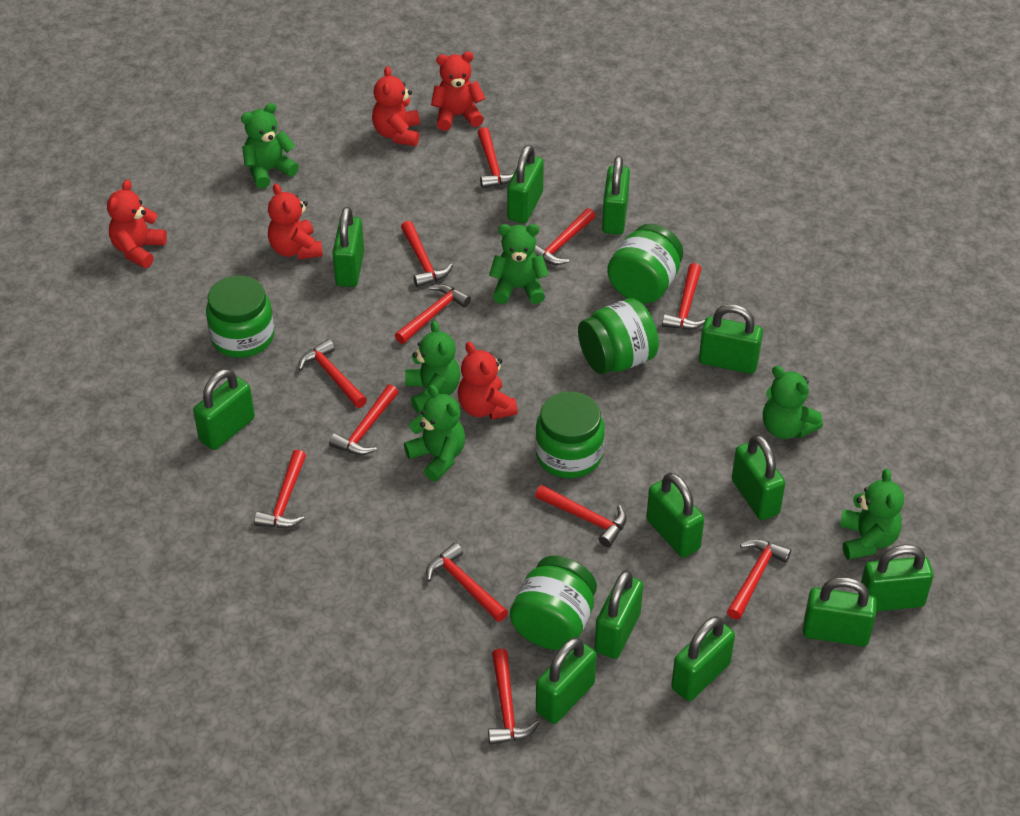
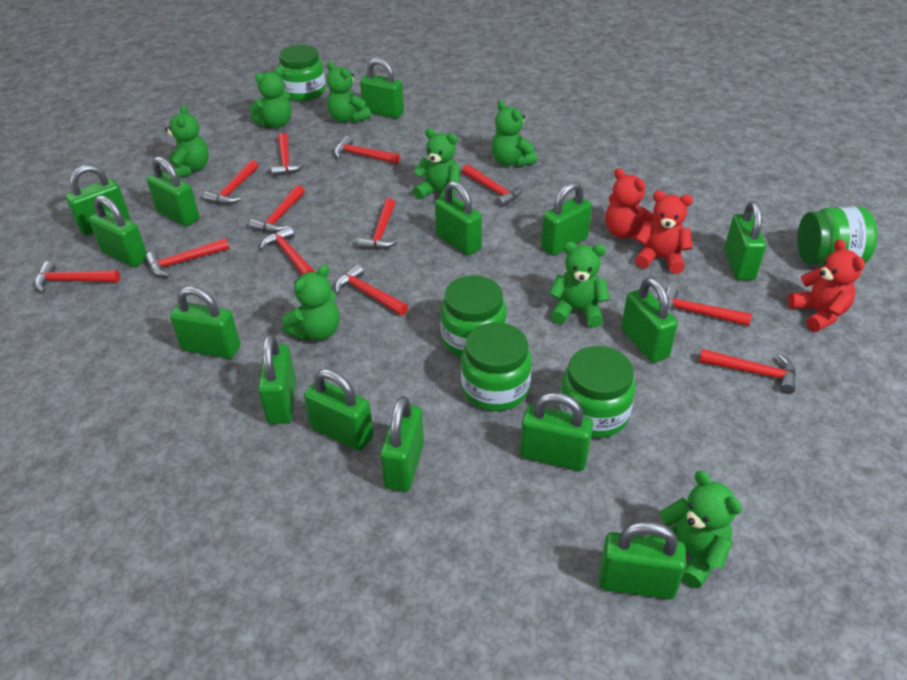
green padlock: 12 -> 14
green teddy bear: 6 -> 8
red teddy bear: 5 -> 3

